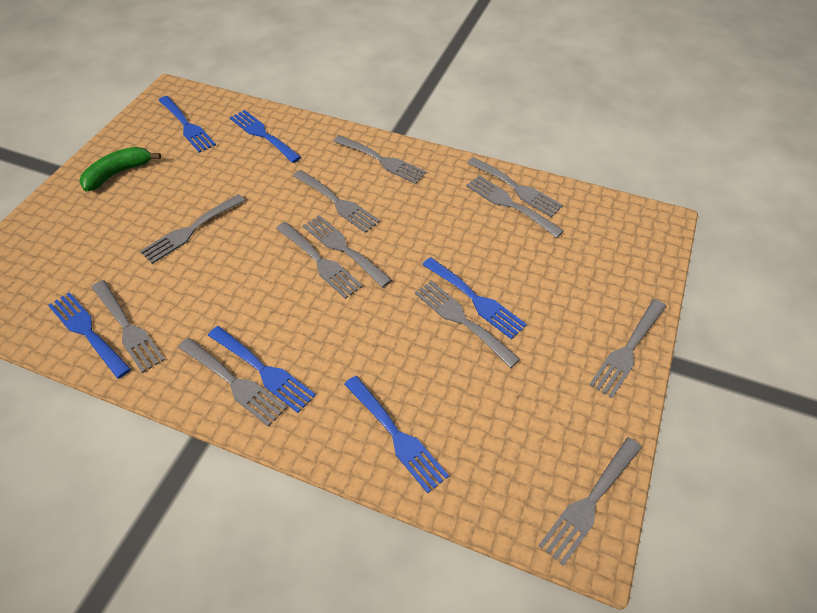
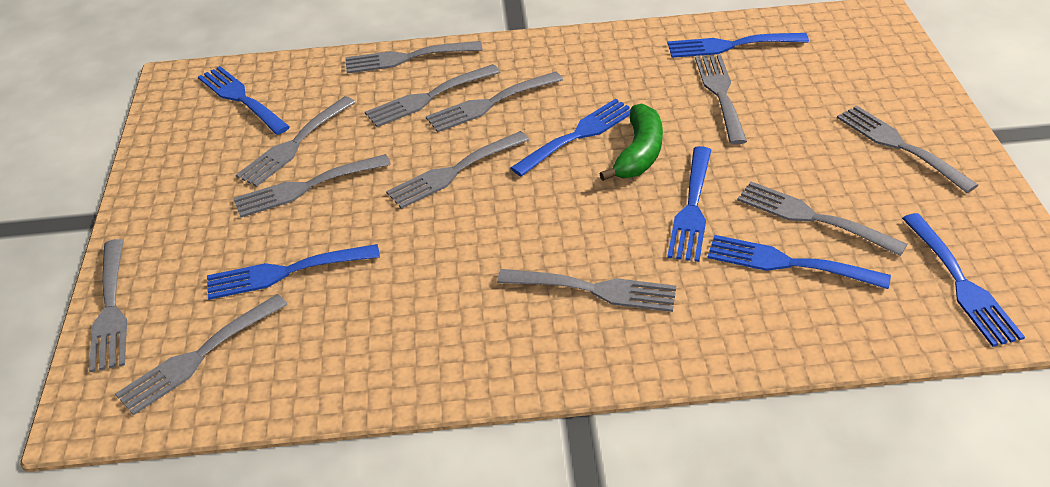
blue fork: 6 -> 7

